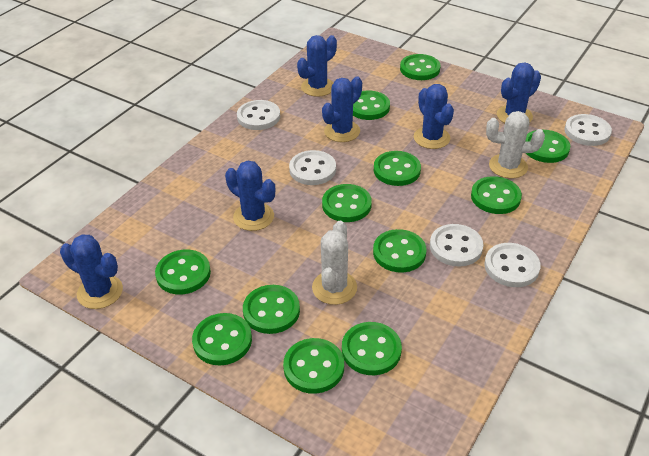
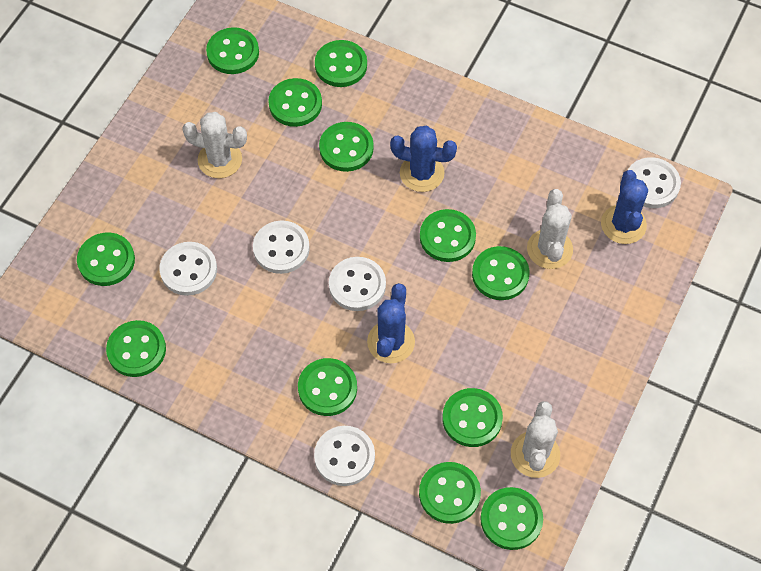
blue cactus: 6 -> 3
white cactus: 2 -> 3

